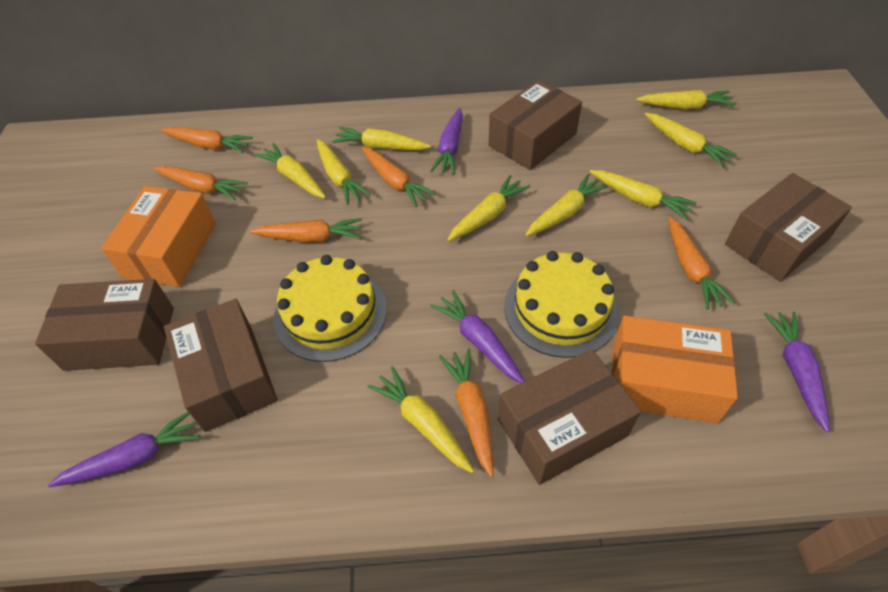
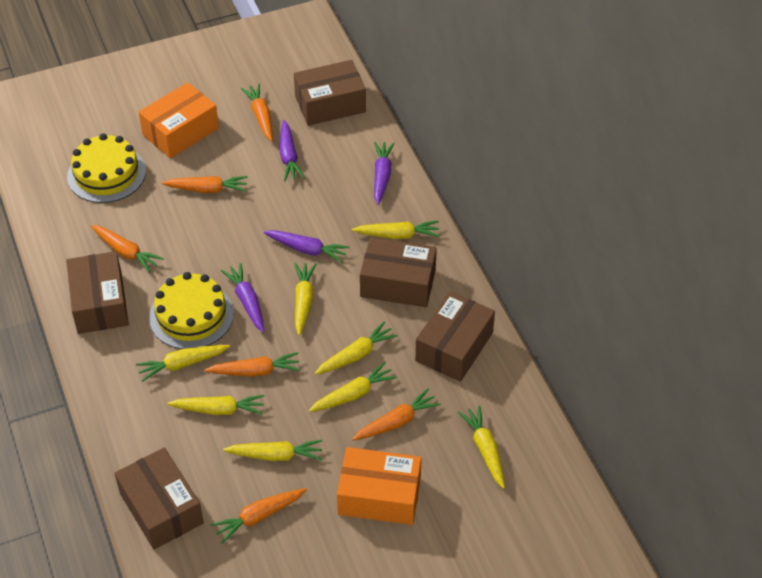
yellow carrot: 9 -> 8

